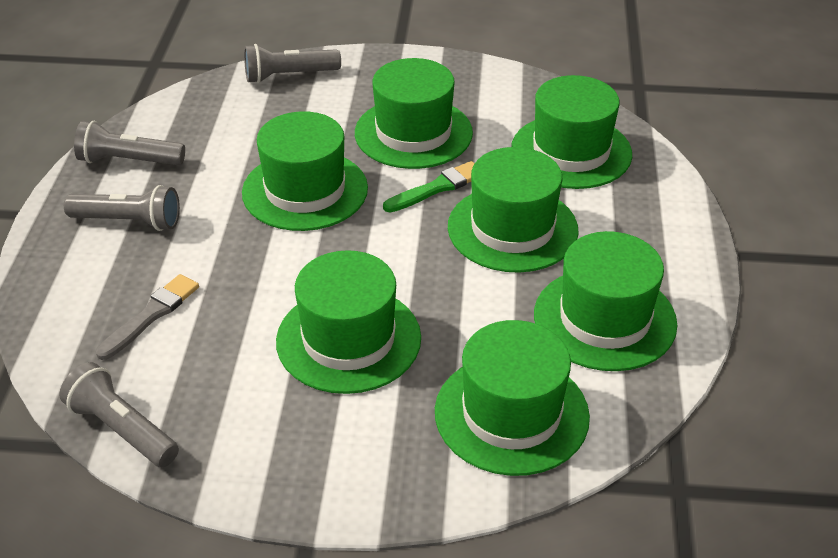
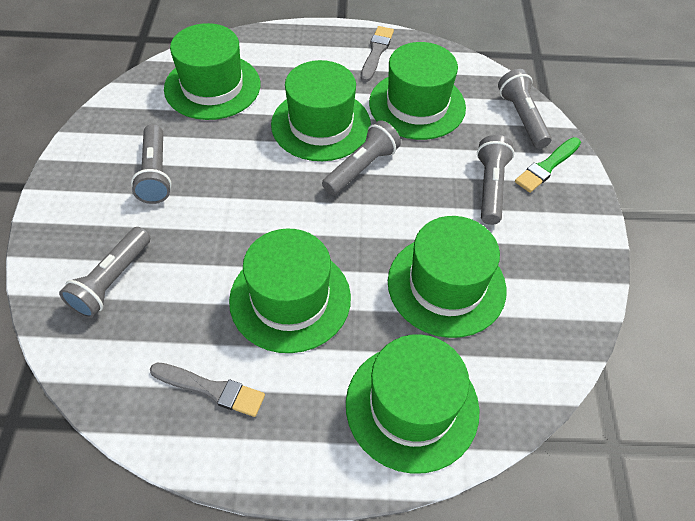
green hat: 7 -> 6
grey brush: 1 -> 2
grey flashlight: 4 -> 5

